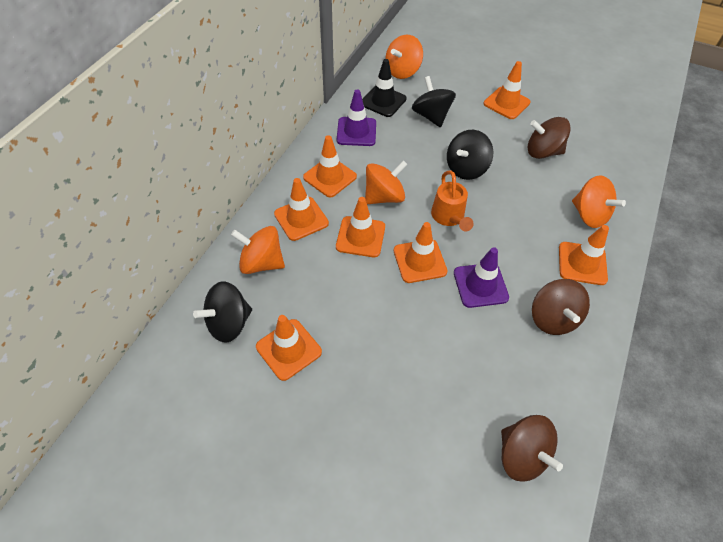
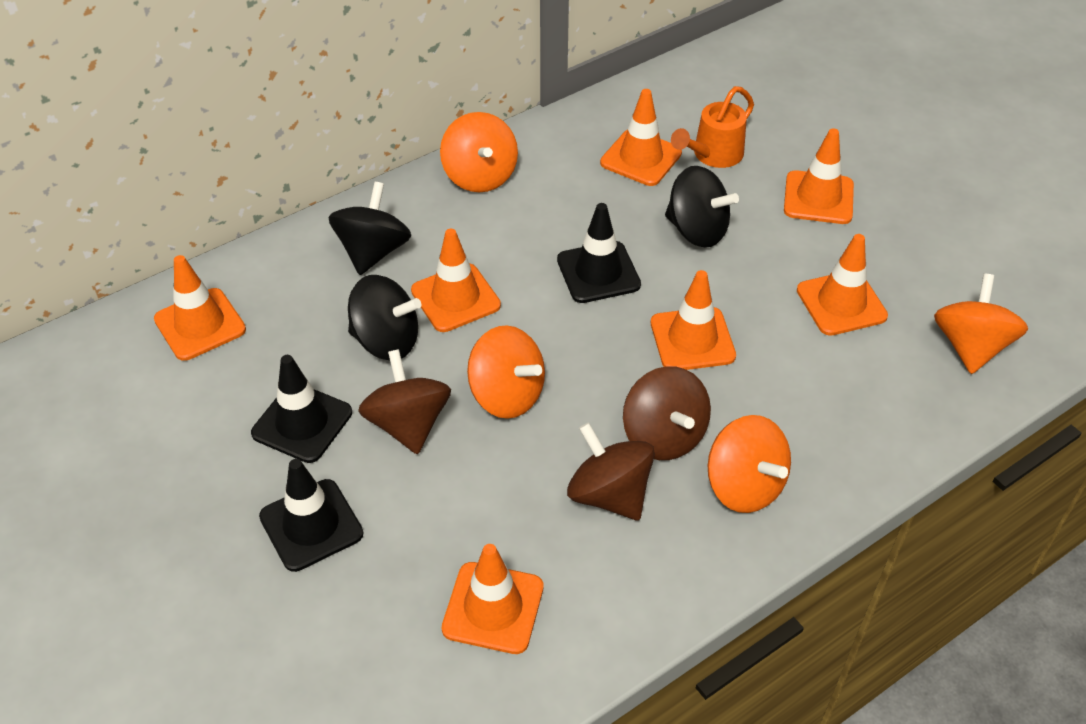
black traffic cone: 1 -> 3
purple traffic cone: 2 -> 0

